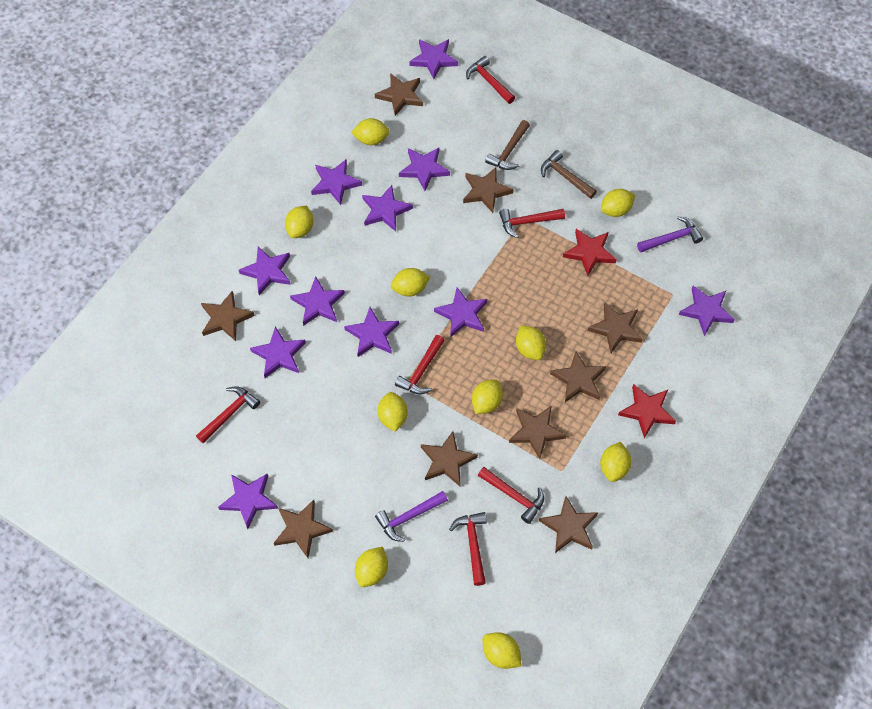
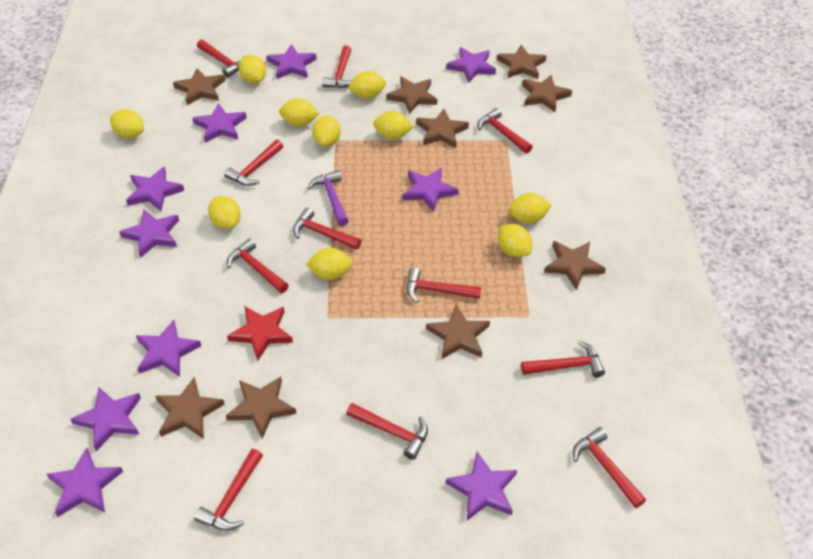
brown hammer: 2 -> 0
purple hammer: 2 -> 1
purple star: 11 -> 10
red hammer: 6 -> 11
red star: 2 -> 1

